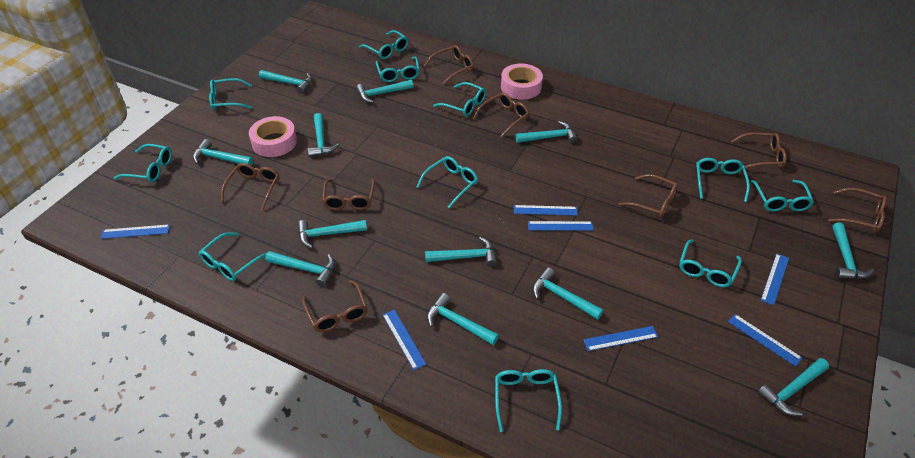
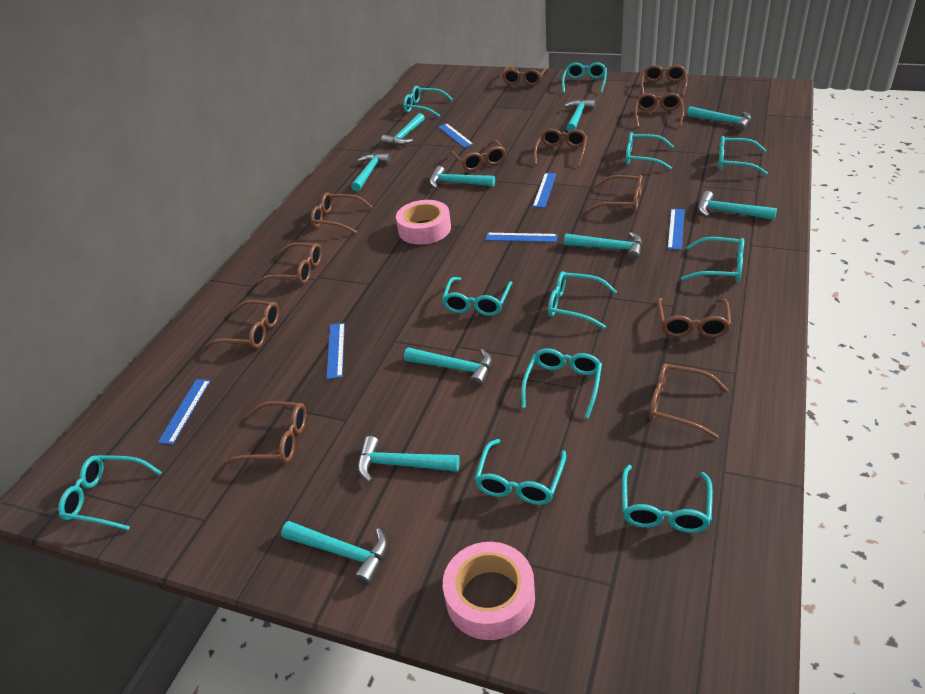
blue ruler: 7 -> 6
brown glasses: 8 -> 12
turquoise hammer: 12 -> 10

